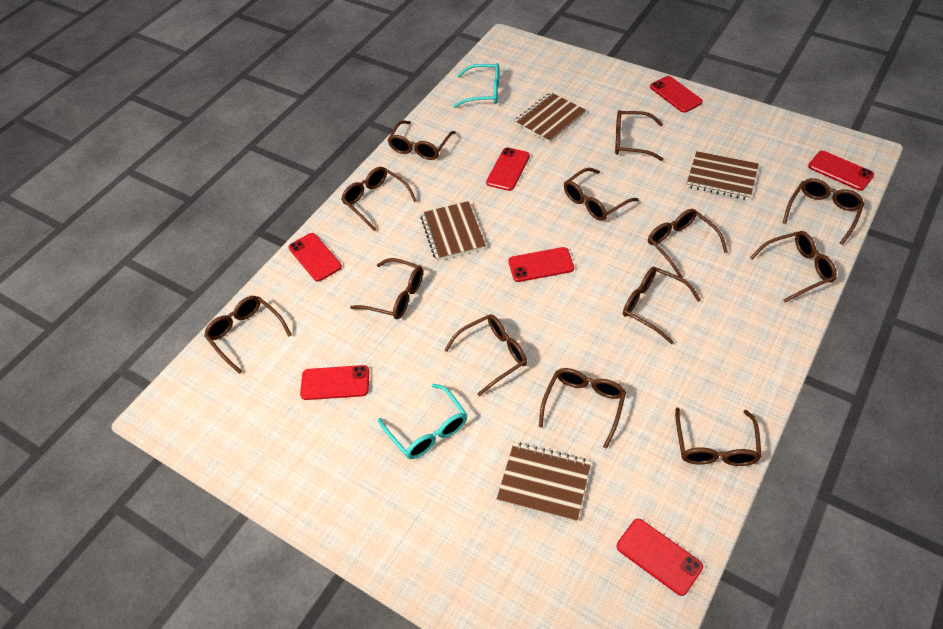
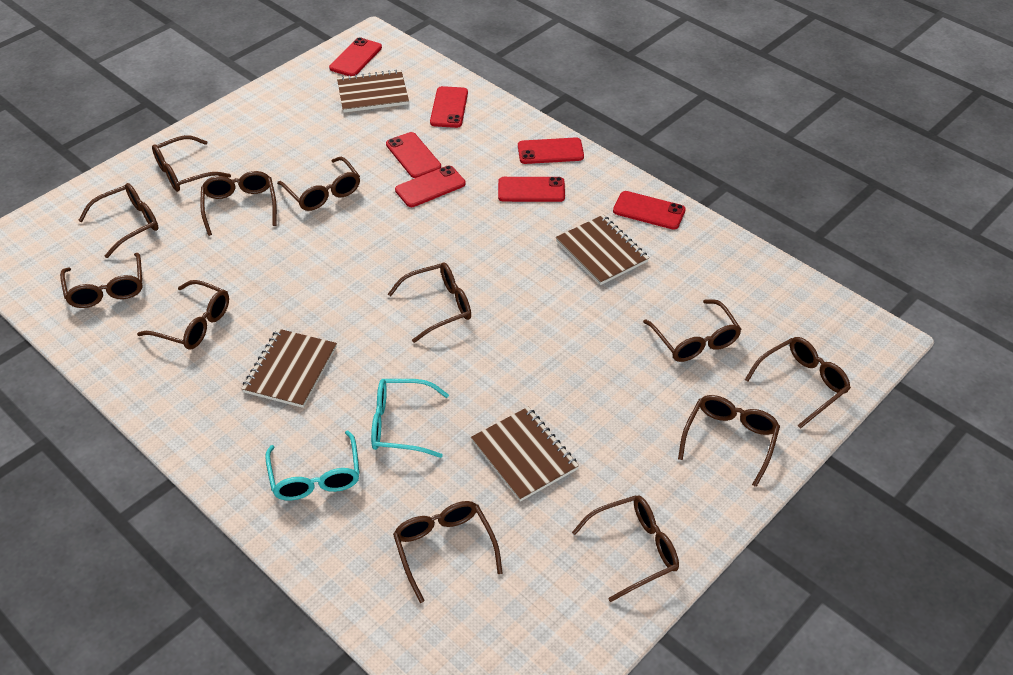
brown glasses: 13 -> 12

